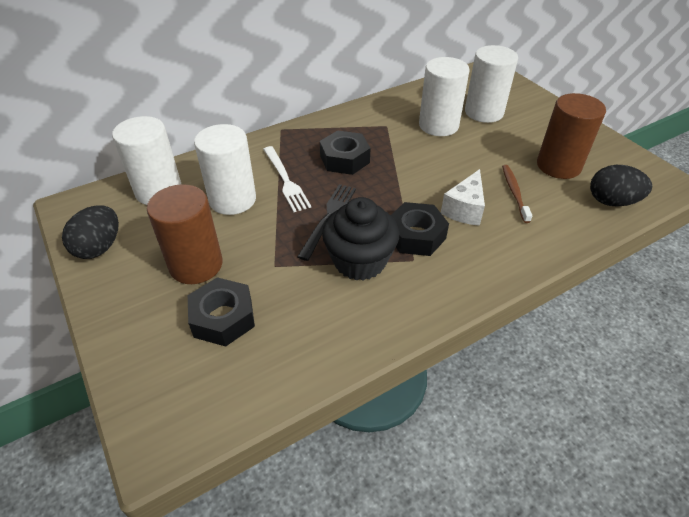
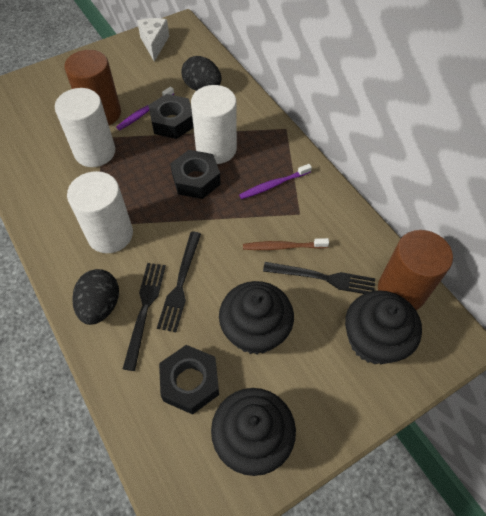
black cupcake: 1 -> 3
black fork: 1 -> 3
purple toothbrush: 0 -> 2
white cylinder: 4 -> 3
white fork: 1 -> 0

